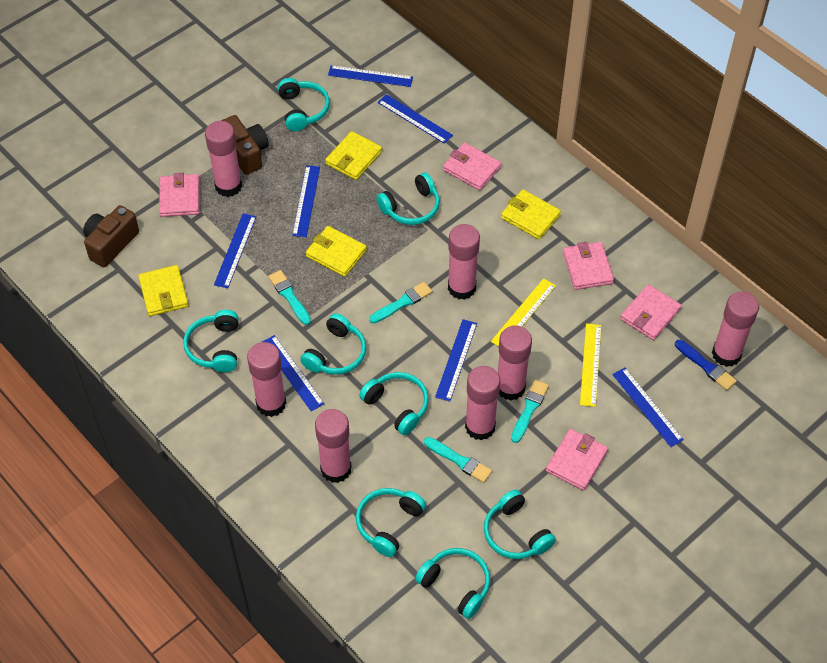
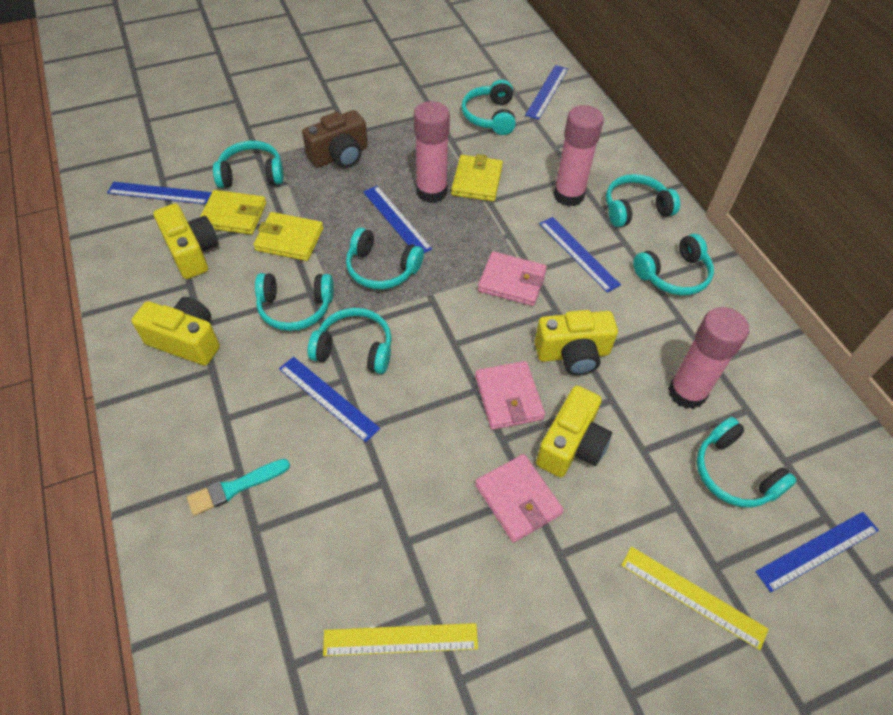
blue brush: 1 -> 0
blue ruler: 7 -> 6
brown camera: 2 -> 1
pink glue stick: 7 -> 3
pink wallet: 5 -> 3
turquoise brush: 4 -> 1
yellow camera: 0 -> 4
yellow wallet: 4 -> 3

